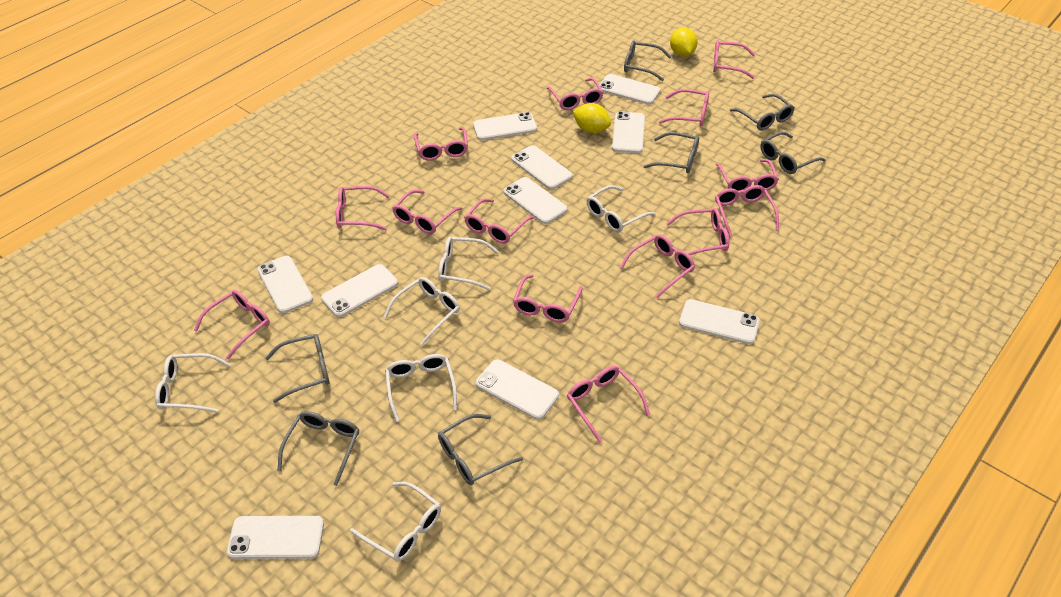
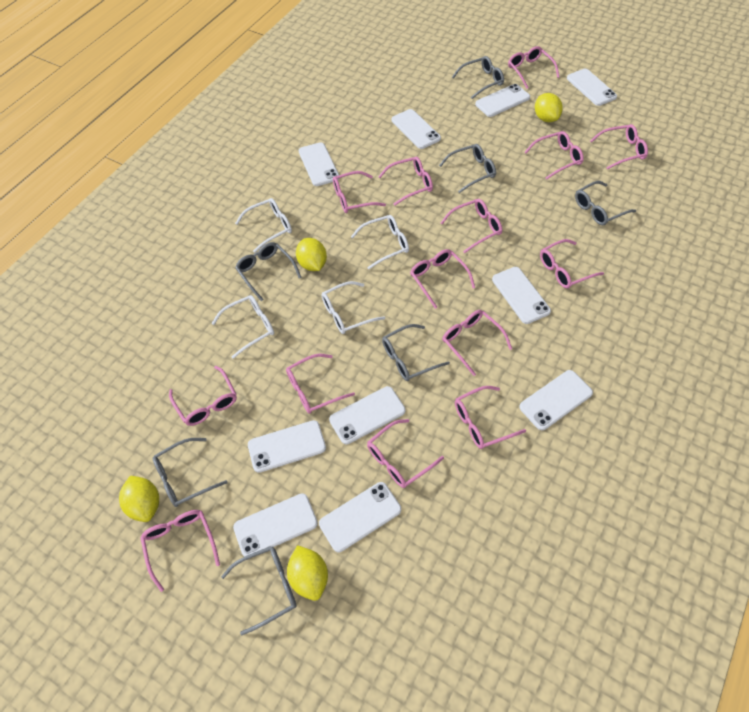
white glasses: 6 -> 4
yellow lemon: 2 -> 4

